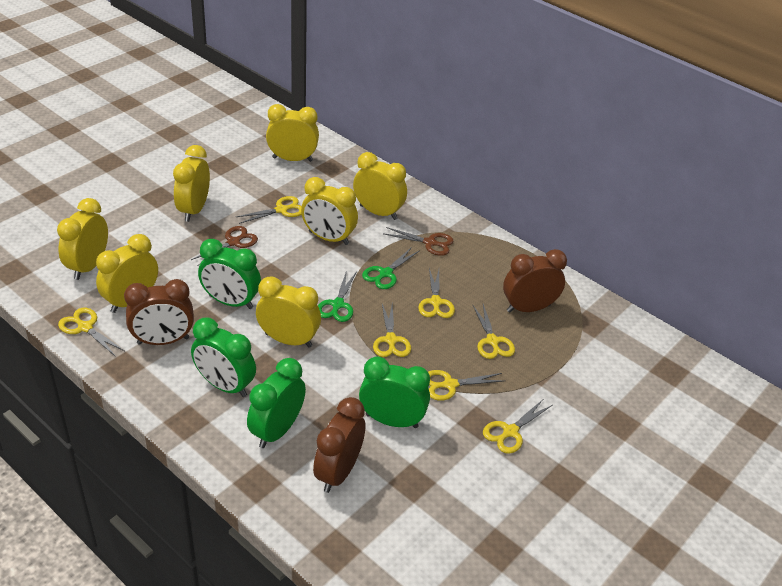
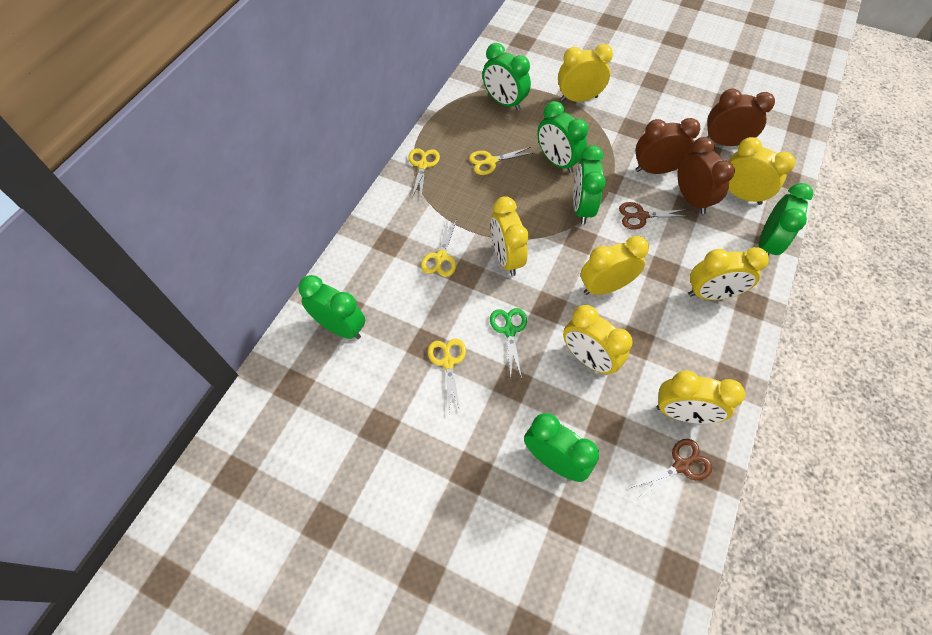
green clock: 4 -> 6
green scissors: 2 -> 1
yellow scissors: 7 -> 4

